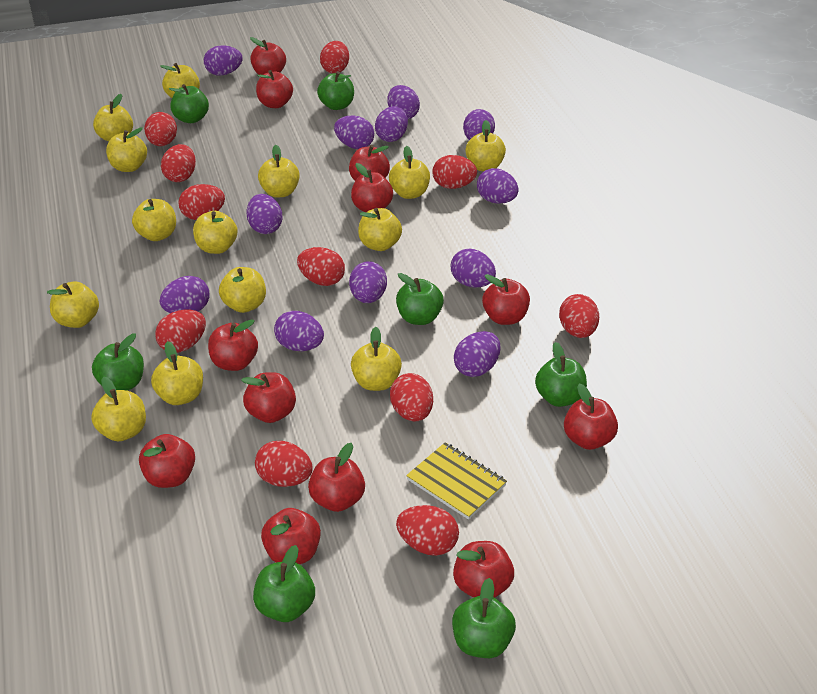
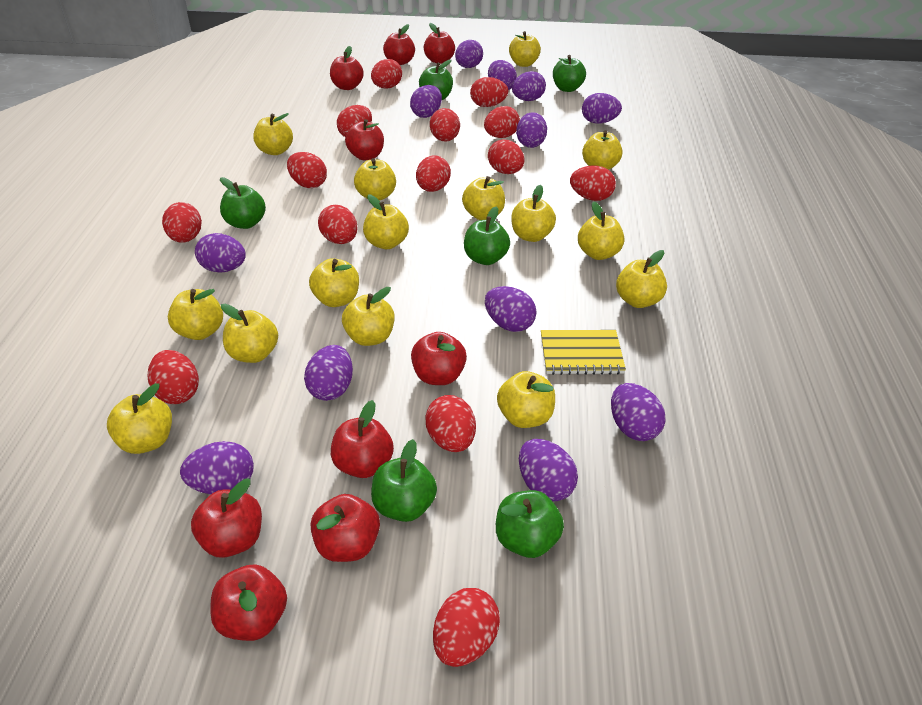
green apple: 7 -> 6
red apple: 12 -> 9
red egg: 11 -> 14
yellow apple: 14 -> 15

